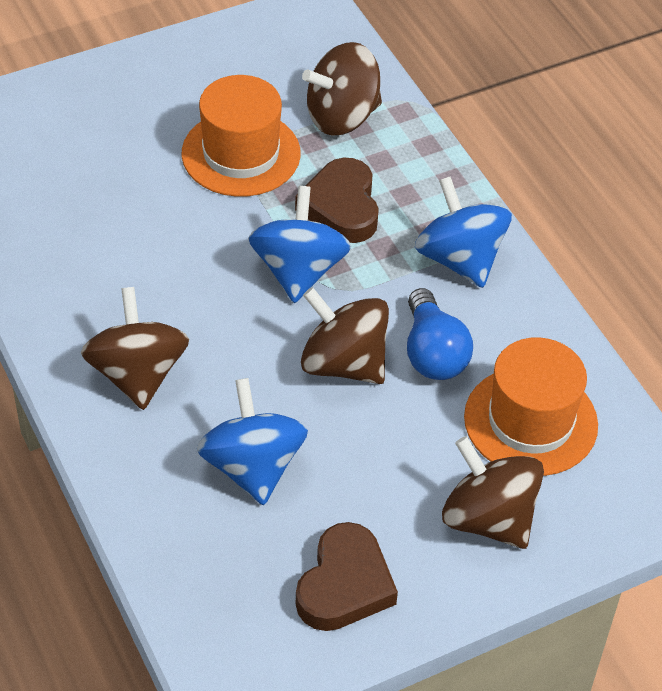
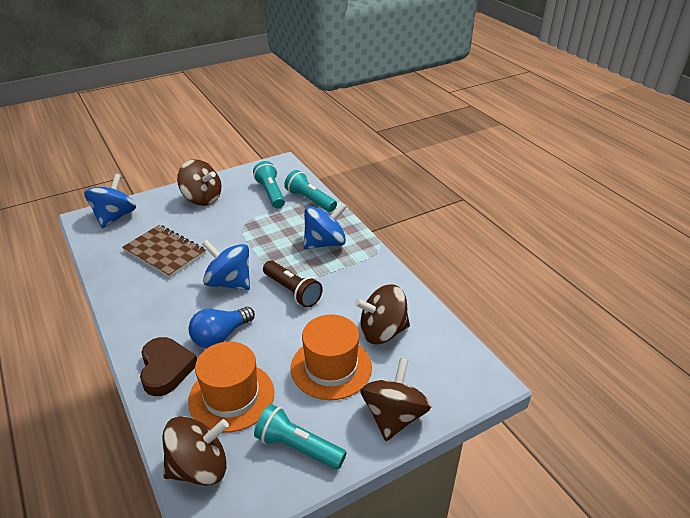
brown flashlight: 0 -> 1
brown heart: 2 -> 1
brown notebook: 0 -> 1
turquoise flashlight: 0 -> 3

